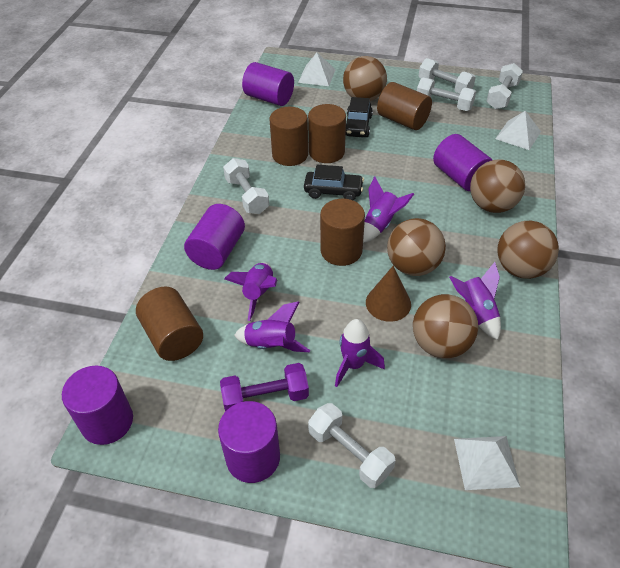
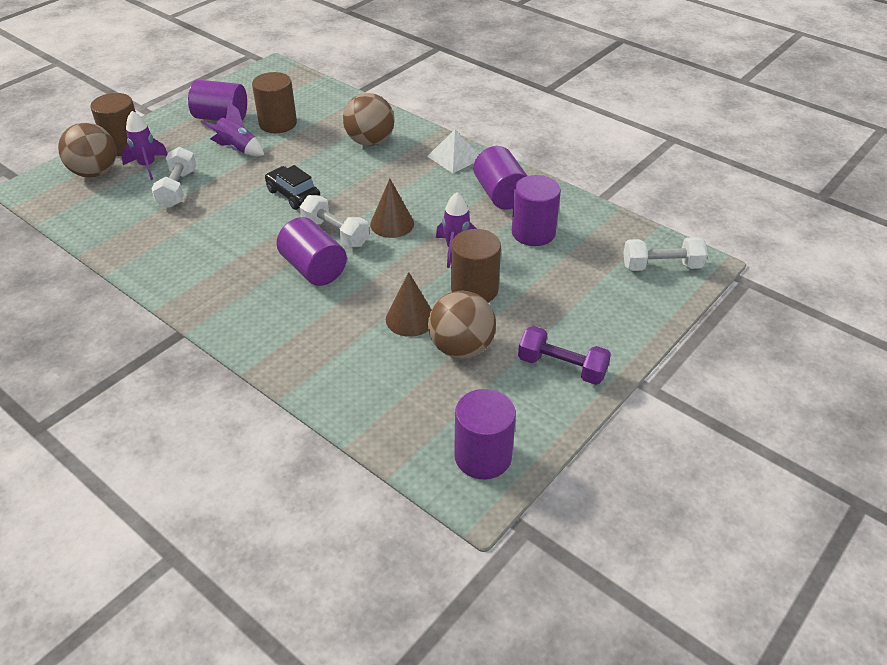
black car: 2 -> 1
brown ball: 5 -> 3
brown cone: 1 -> 2
brown cylinder: 5 -> 3
purple rocket: 5 -> 3
white dumbbell: 5 -> 3
white pyramid: 3 -> 1

